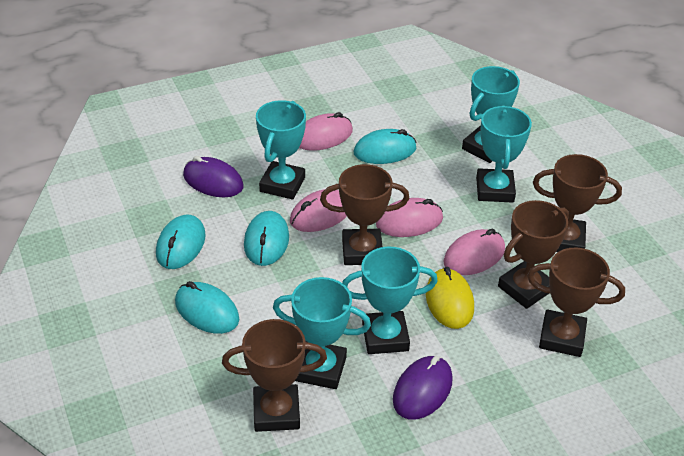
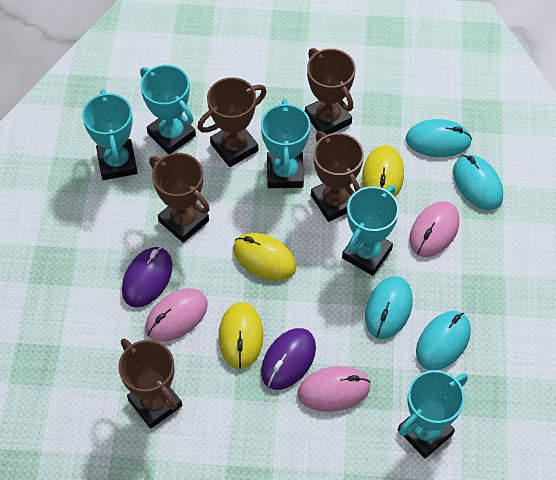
pink mouse: 4 -> 3
yellow mouse: 1 -> 3

